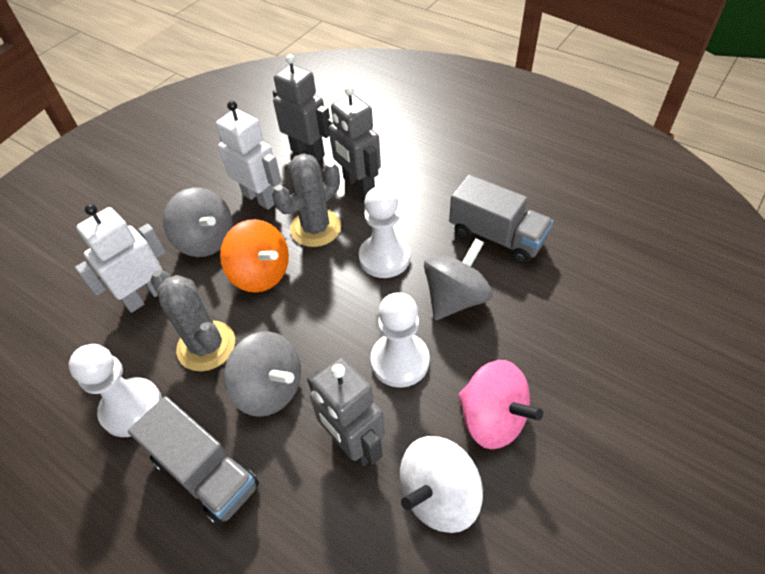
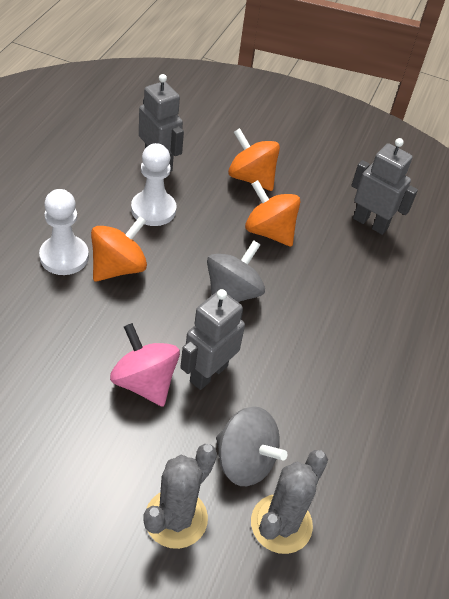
grey spinning top: 3 -> 2
grey truck: 2 -> 0
orange spinning top: 1 -> 3
white pawn: 3 -> 2
white robot: 2 -> 0
white spinning top: 1 -> 0

